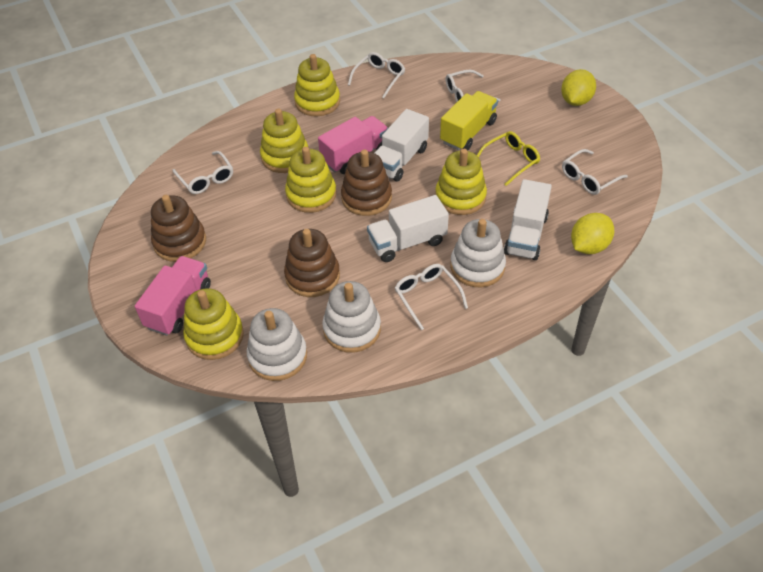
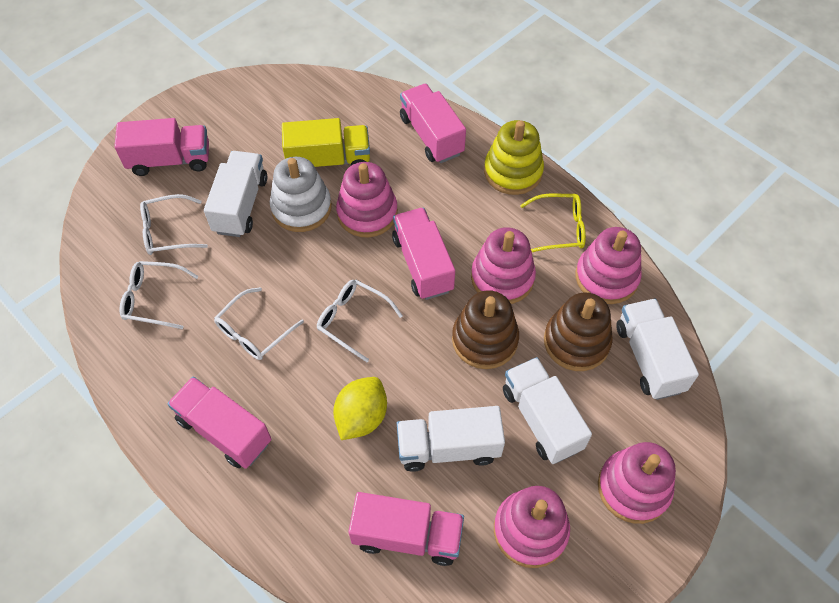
brown stacking toy: 3 -> 2
pink stacking toy: 0 -> 5
pink truck: 2 -> 5
white glasses: 5 -> 4
white stacking toy: 3 -> 1
white truck: 3 -> 4
yellow lemon: 2 -> 1
yellow stacking toy: 5 -> 1

